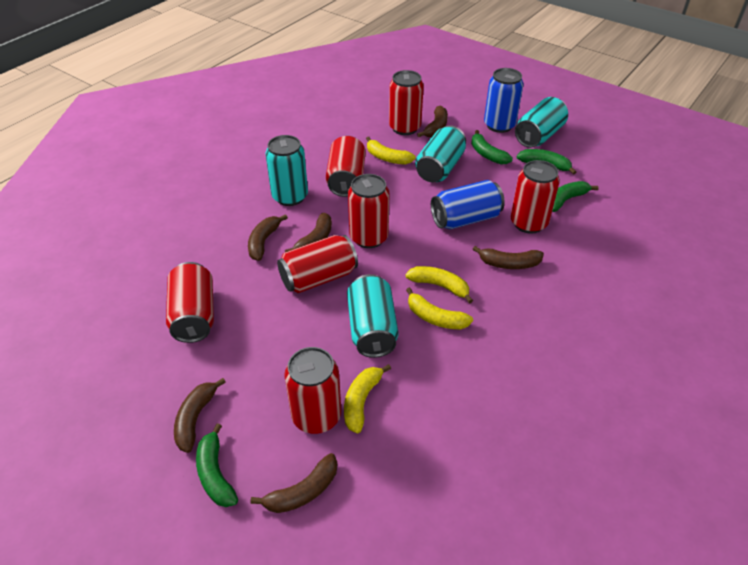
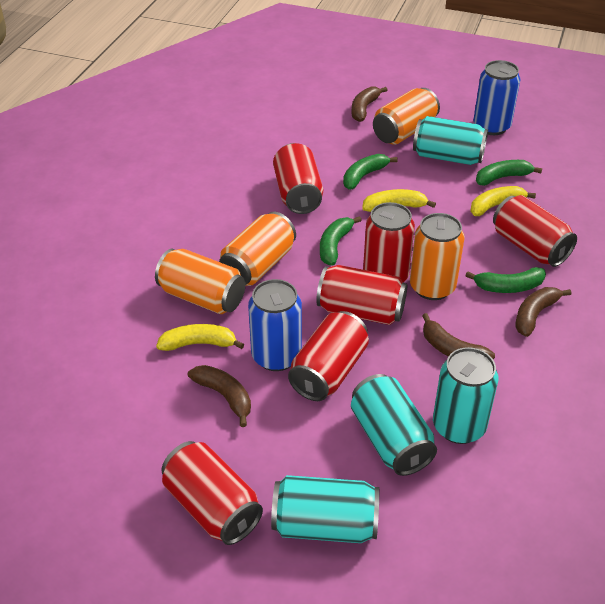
brown banana: 6 -> 4
orange can: 0 -> 4
red can: 7 -> 6
yellow banana: 4 -> 3

